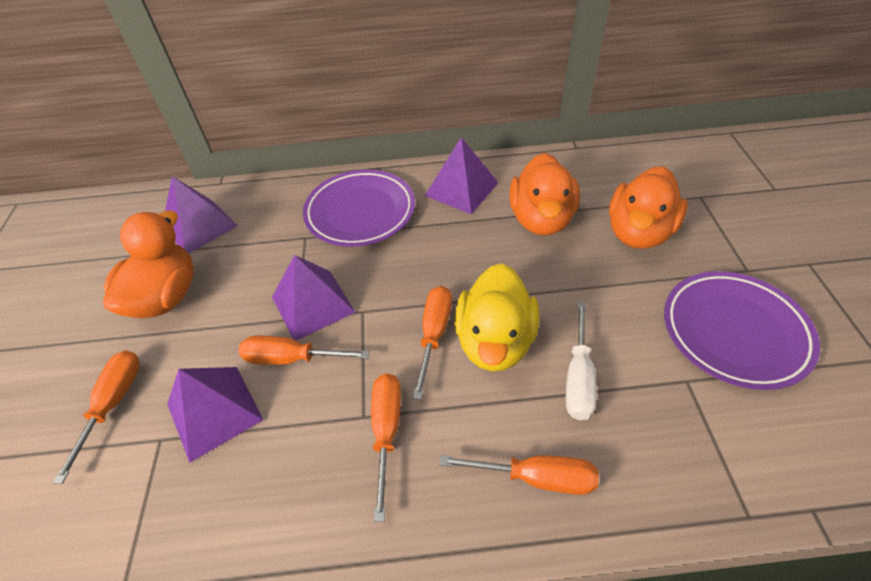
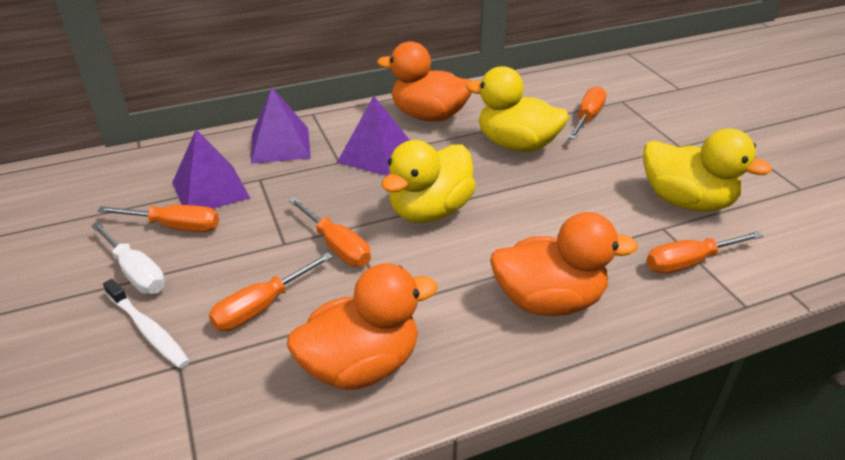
purple plate: 2 -> 0
purple pyramid: 4 -> 3
white toothbrush: 0 -> 1
yellow duck: 1 -> 3

